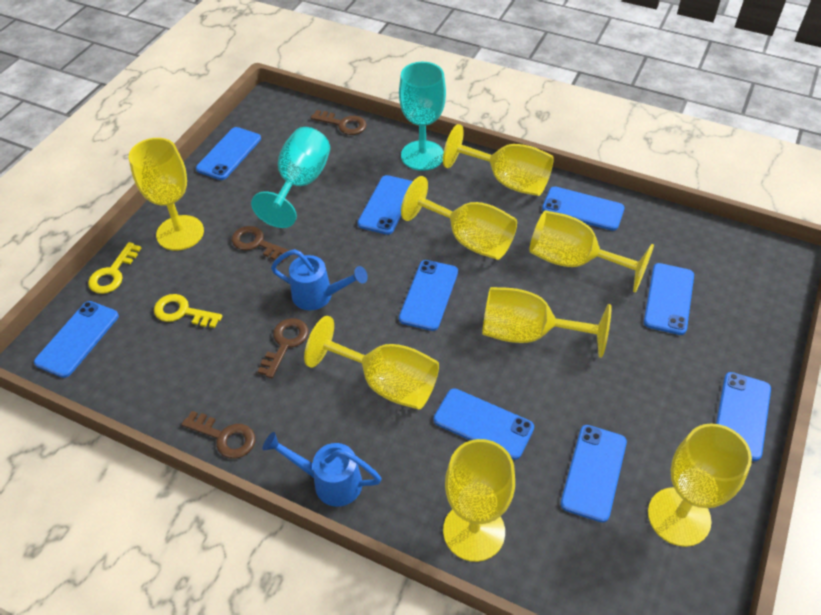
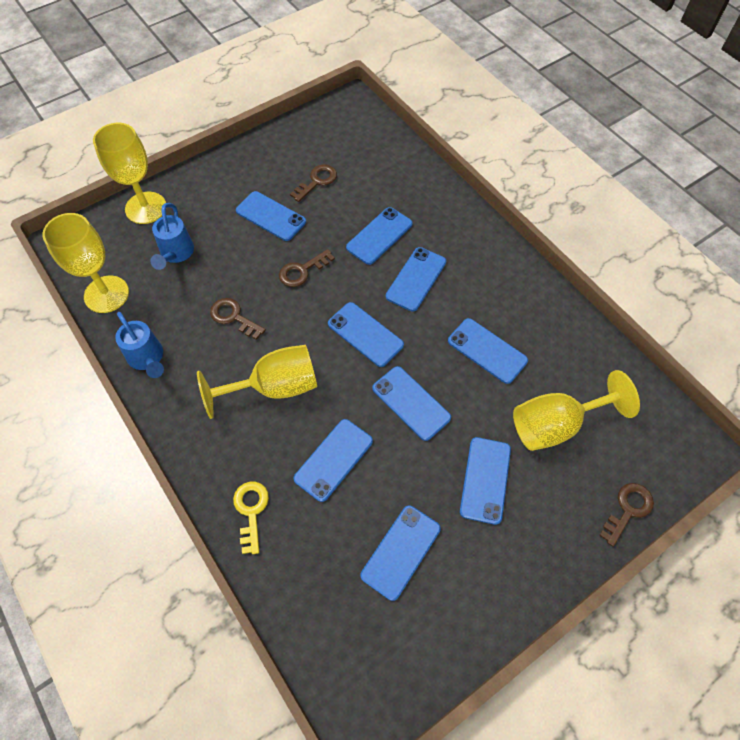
turquoise goblet: 2 -> 0
yellow goblet: 8 -> 4
yellow key: 2 -> 1

